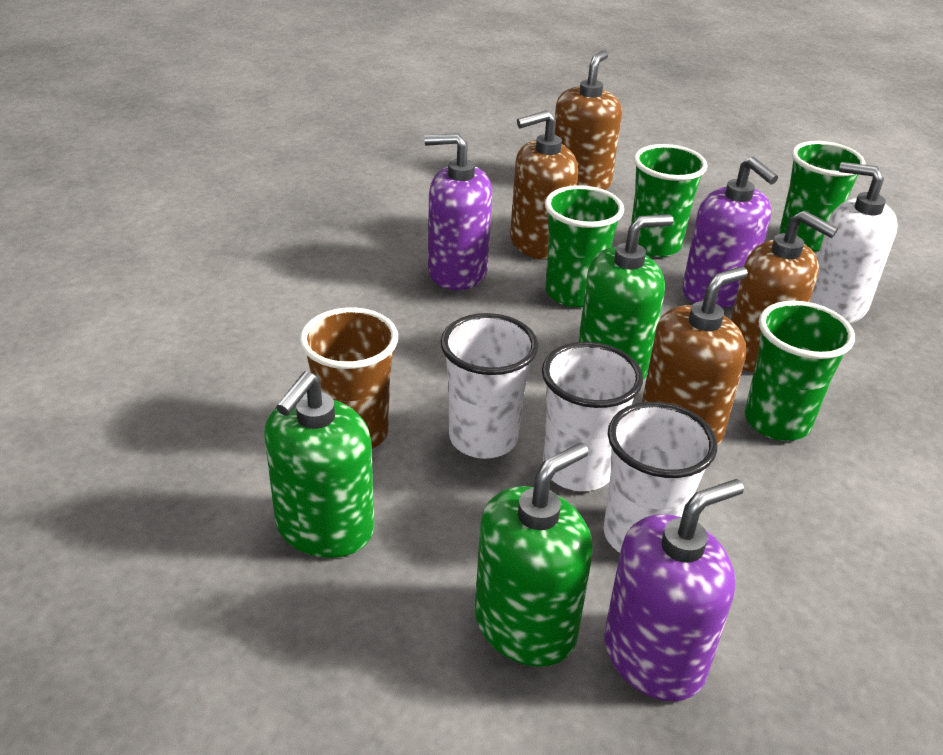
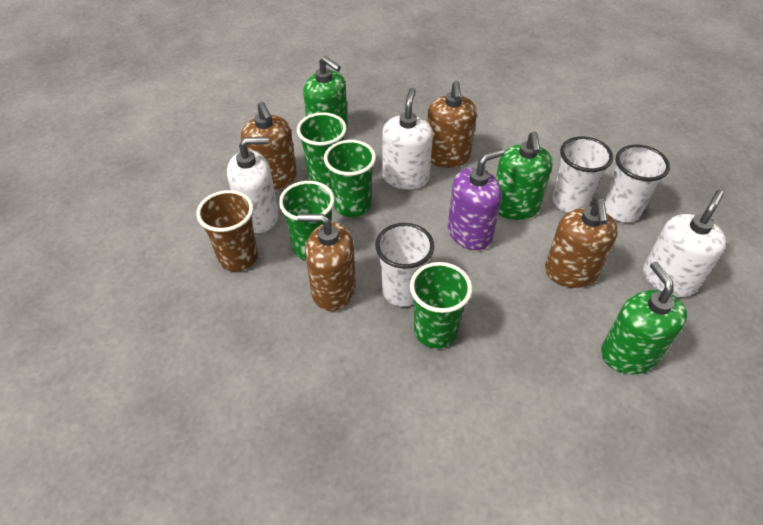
purple soap dispenser: 3 -> 1
white soap dispenser: 1 -> 3

